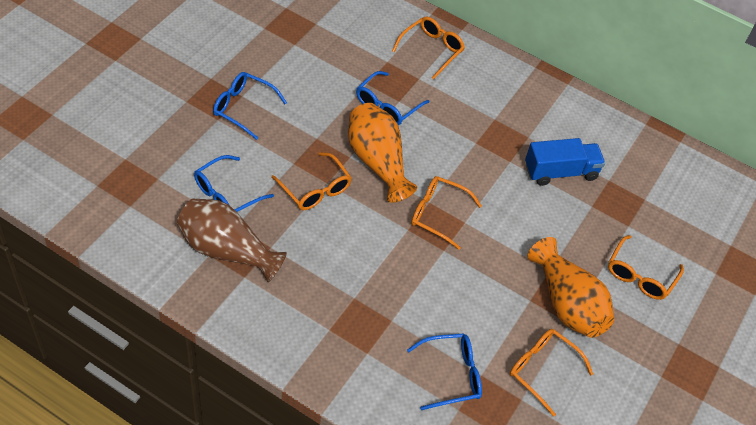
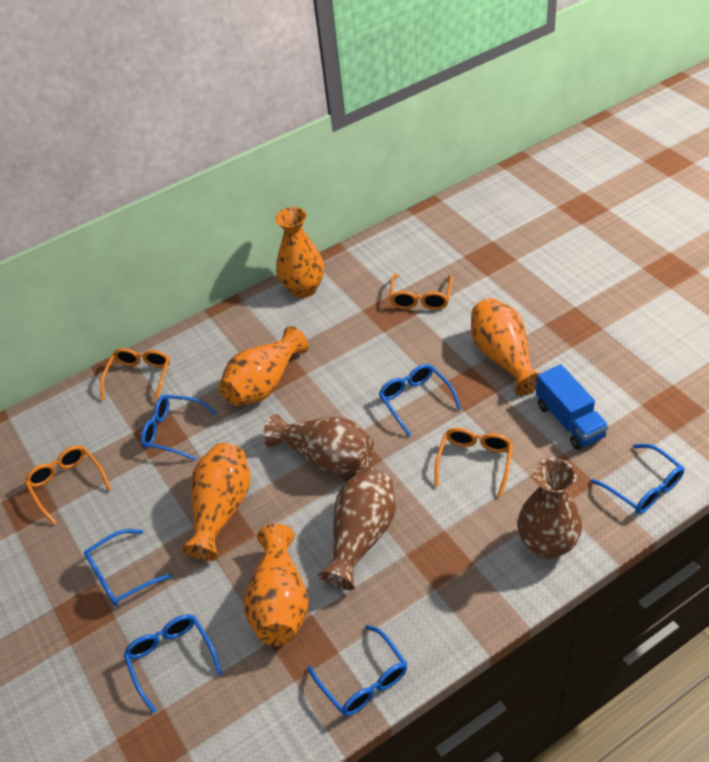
blue glasses: 4 -> 6
brown vase: 1 -> 3
orange glasses: 5 -> 4
orange vase: 2 -> 5

